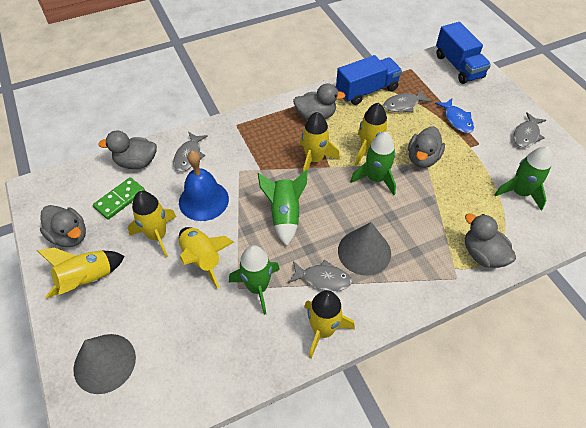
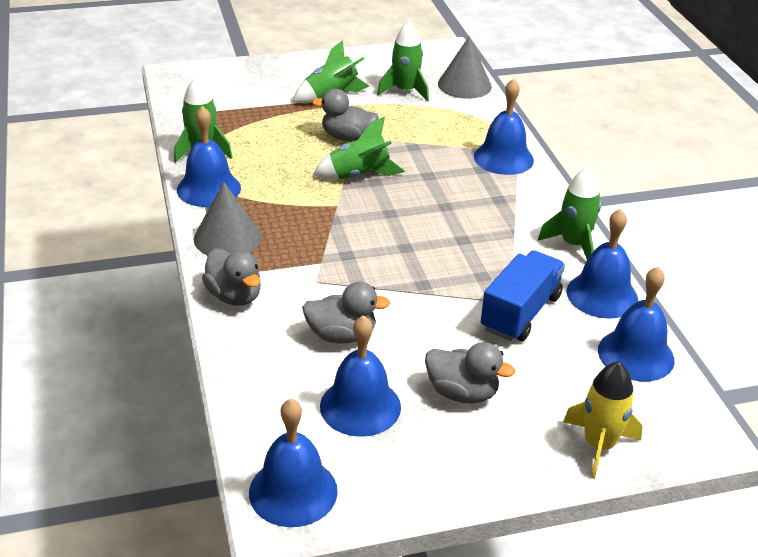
blue bell: 1 -> 6
blue fish: 1 -> 0
blue truck: 2 -> 1
green domino: 1 -> 0
green rocket: 4 -> 5
grey duck: 5 -> 4
grey fish: 4 -> 0
yellow rocket: 6 -> 1

